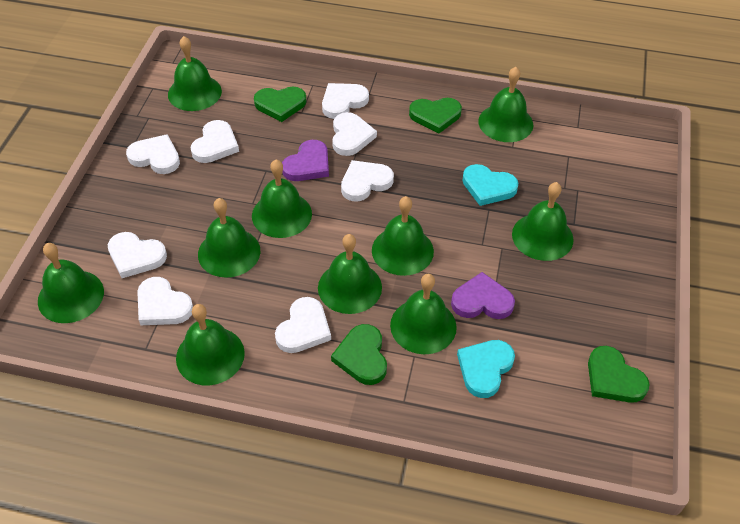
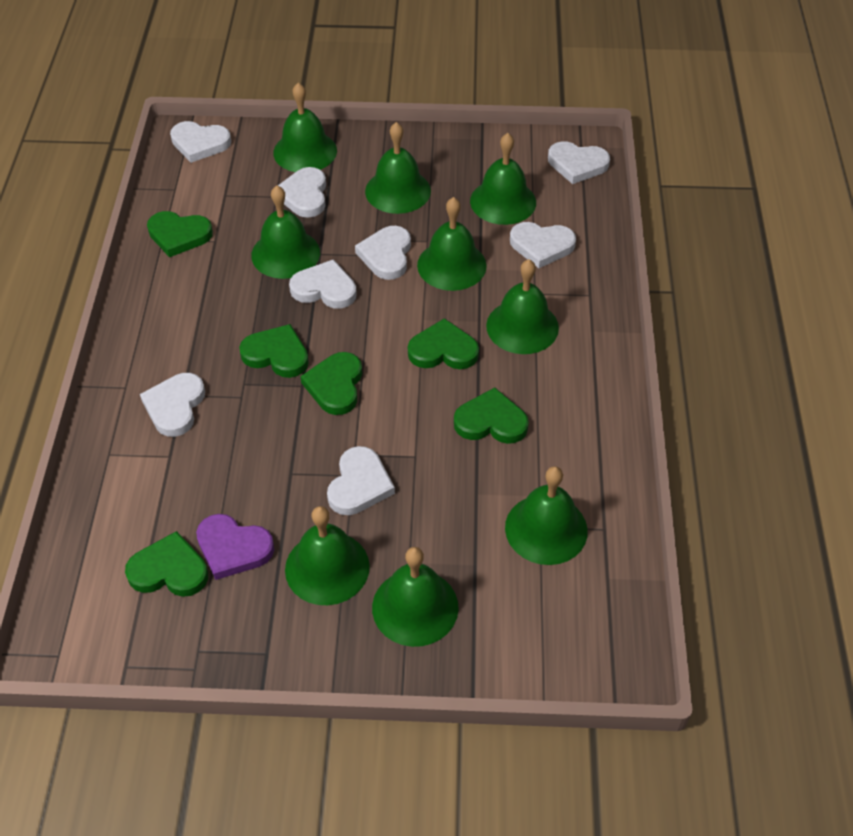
green bell: 10 -> 9
green heart: 4 -> 6
purple heart: 2 -> 1
turquoise heart: 2 -> 0

